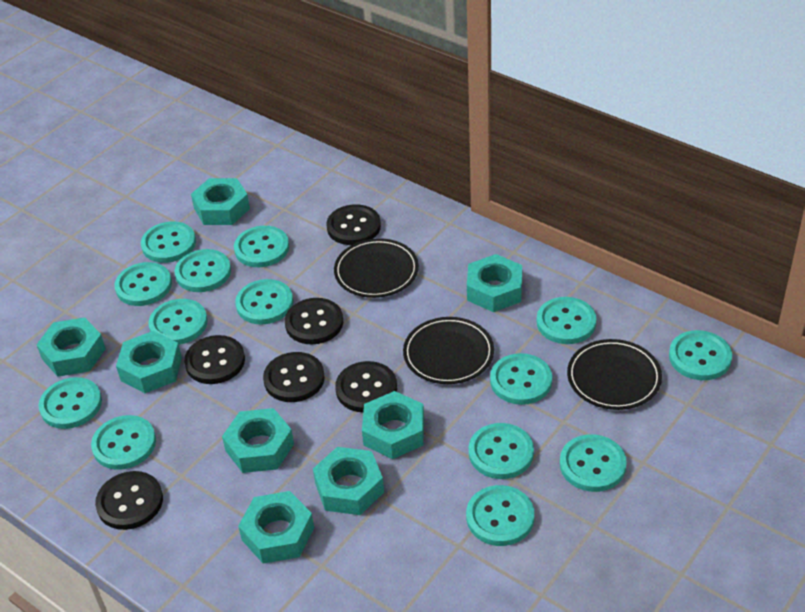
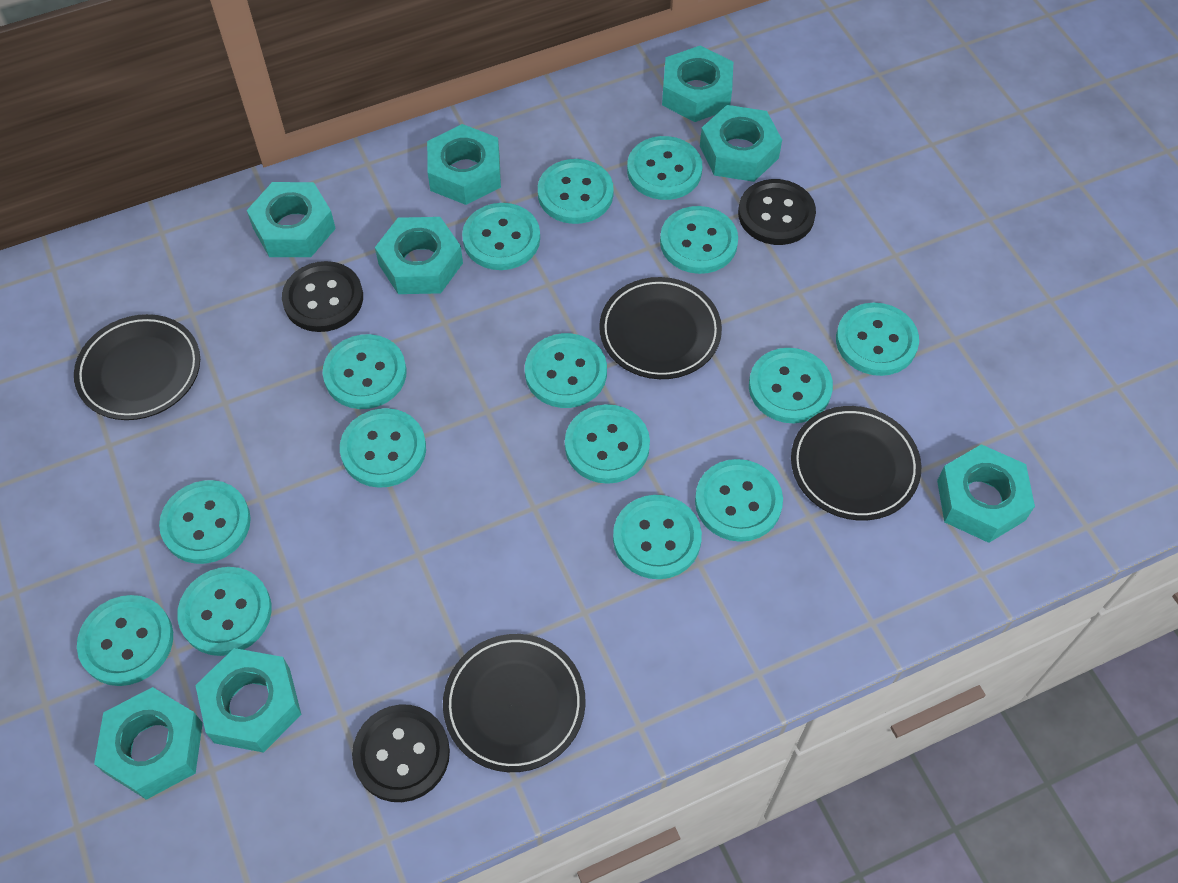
black button: 6 -> 3
black plate: 3 -> 4
turquoise button: 14 -> 15

